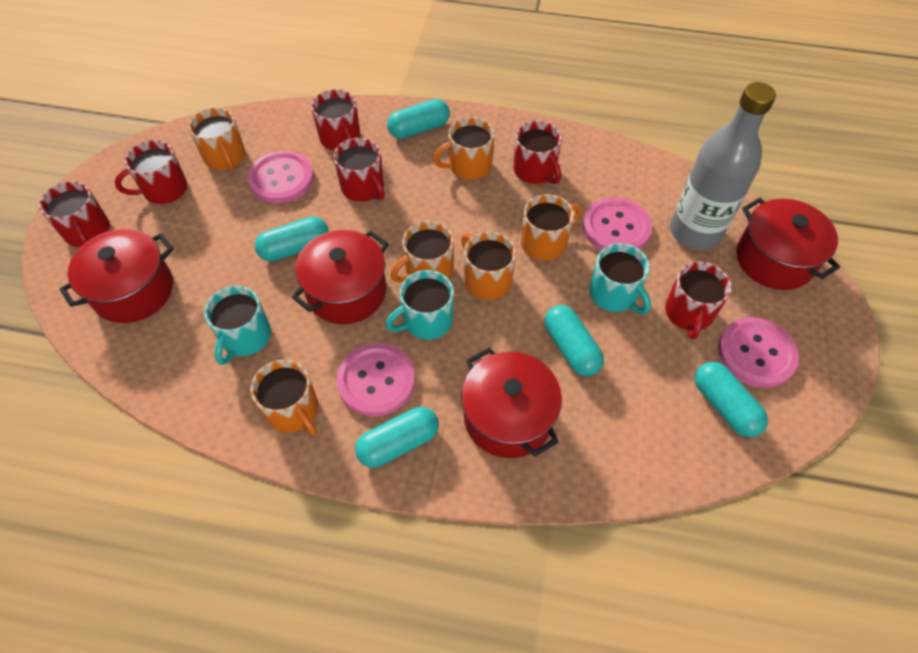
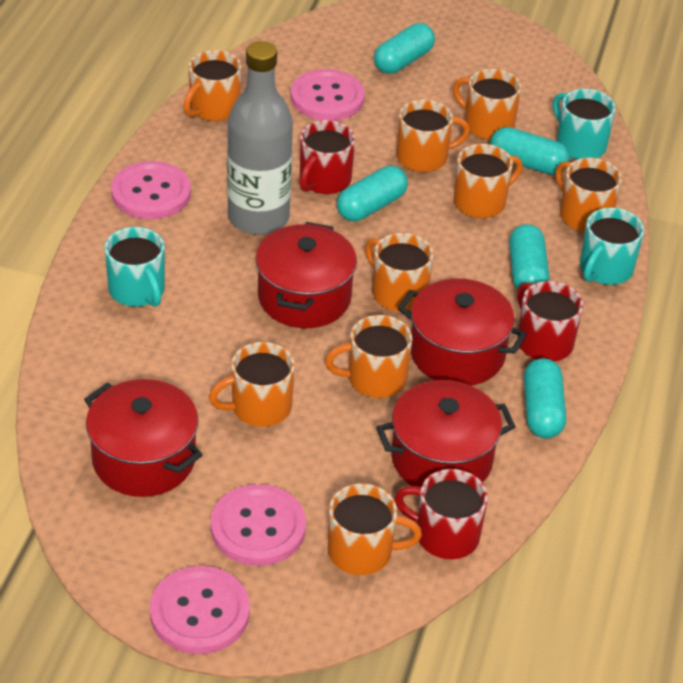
orange mug: 6 -> 9
red mug: 6 -> 3

